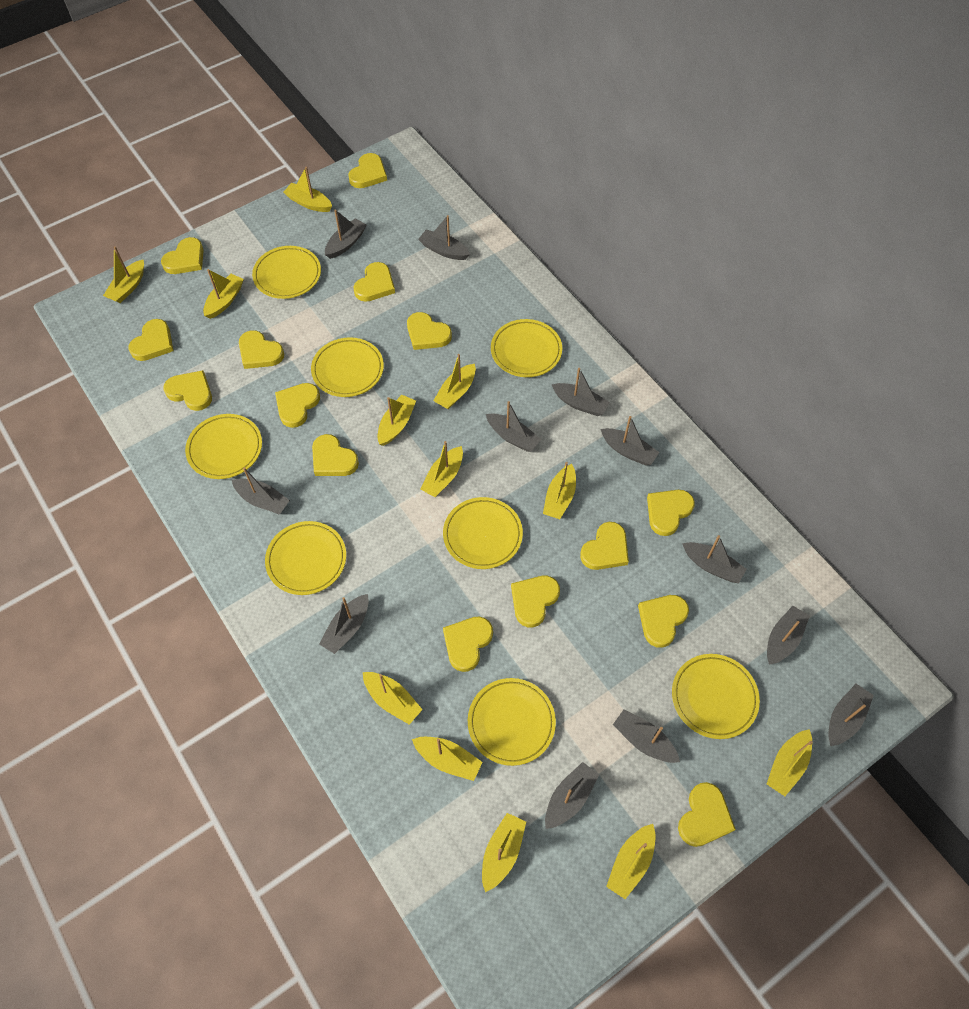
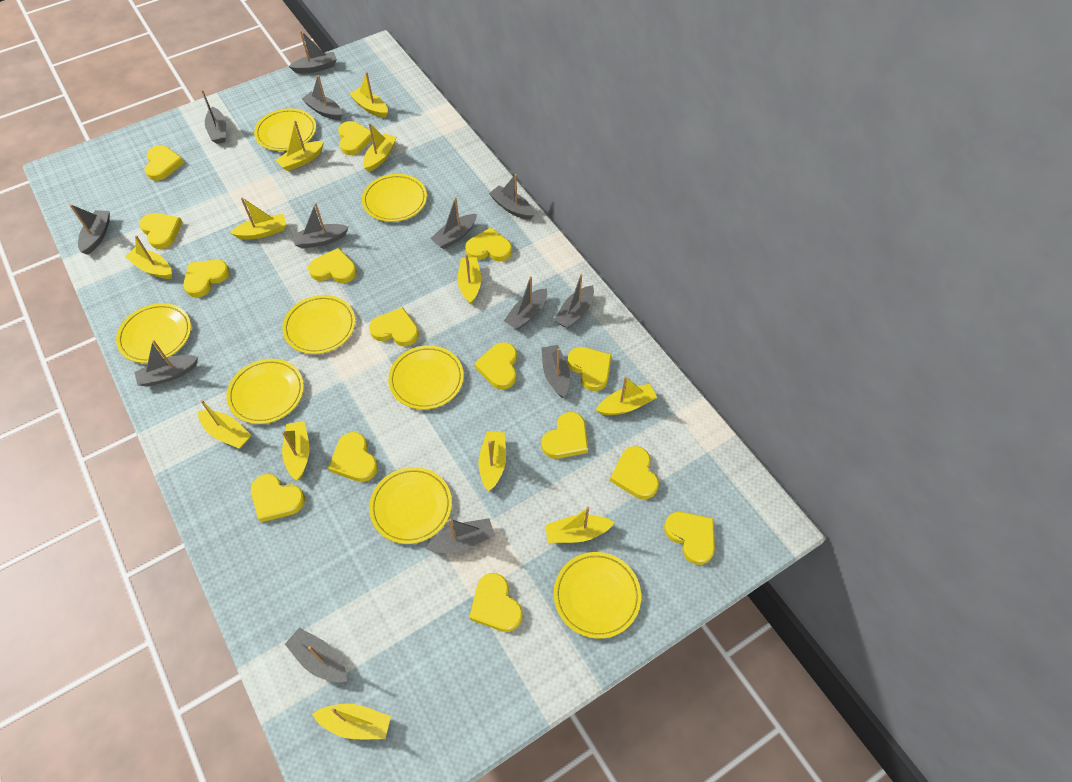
grey boat: 12 -> 13

